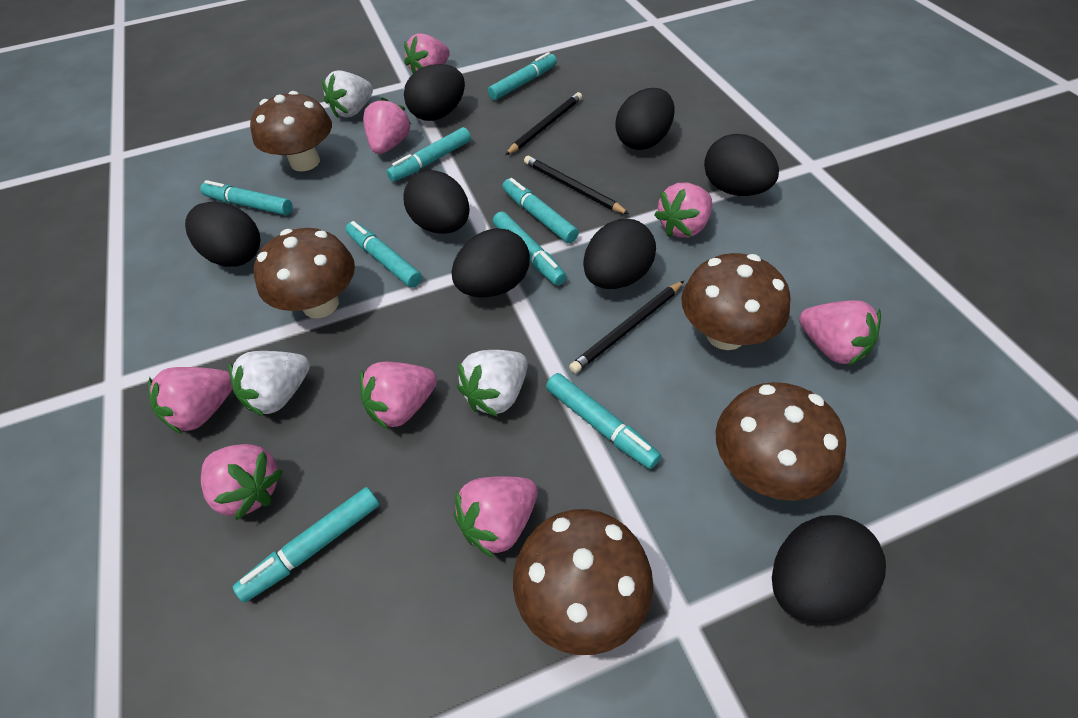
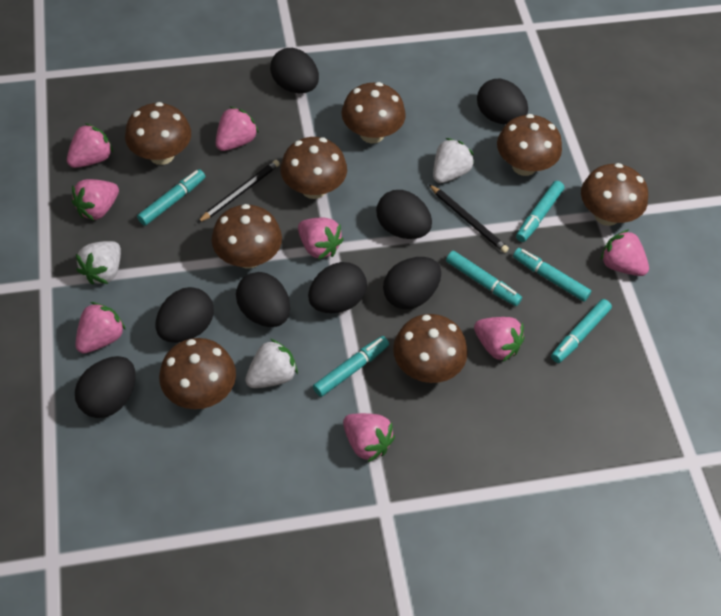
black pencil: 3 -> 2
brown mushroom: 5 -> 8
turquoise marker: 8 -> 6

